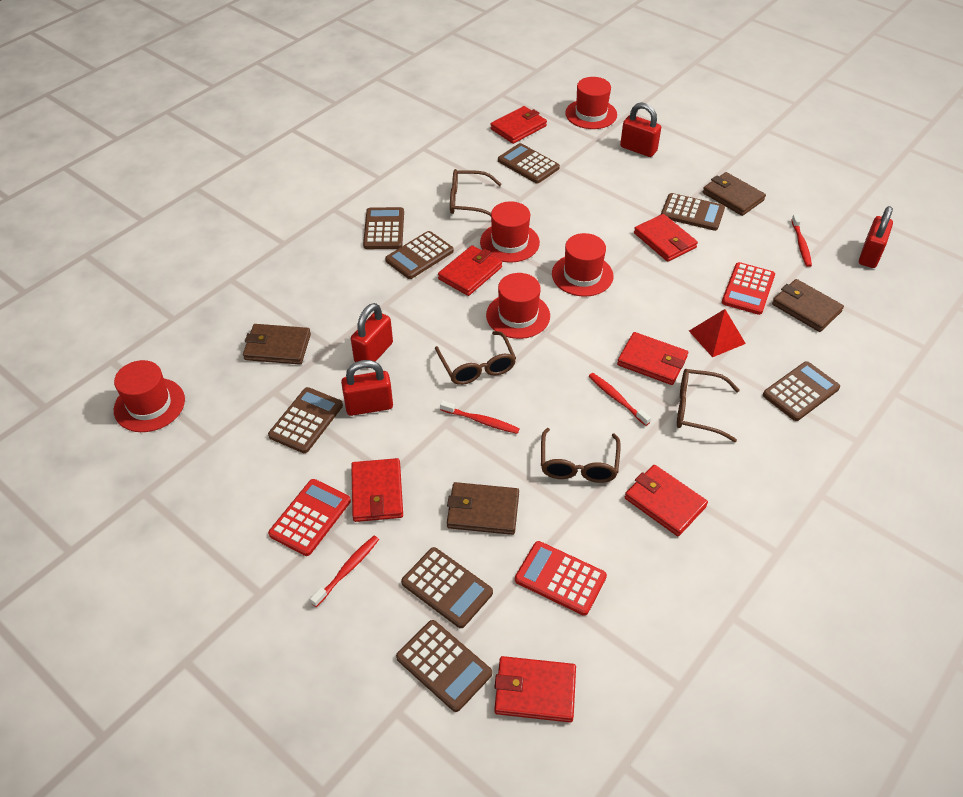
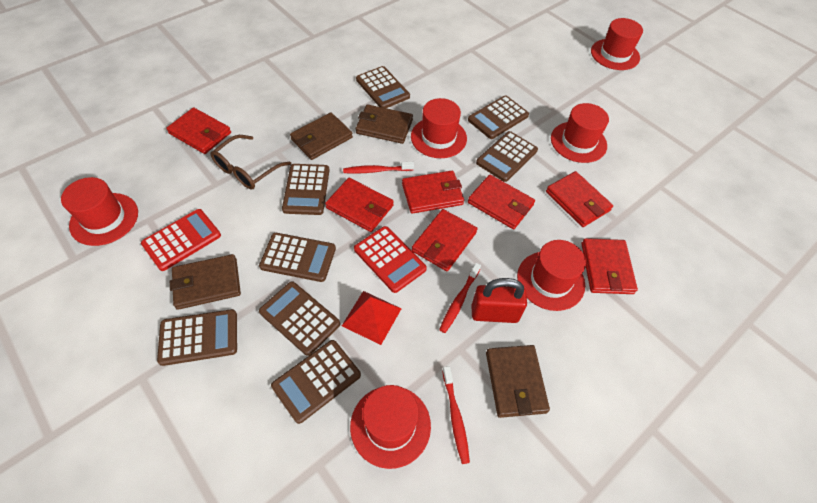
brown glasses: 4 -> 1
red calculator: 3 -> 2
red hat: 5 -> 6
red padlock: 4 -> 1
red toothbrush: 4 -> 3

